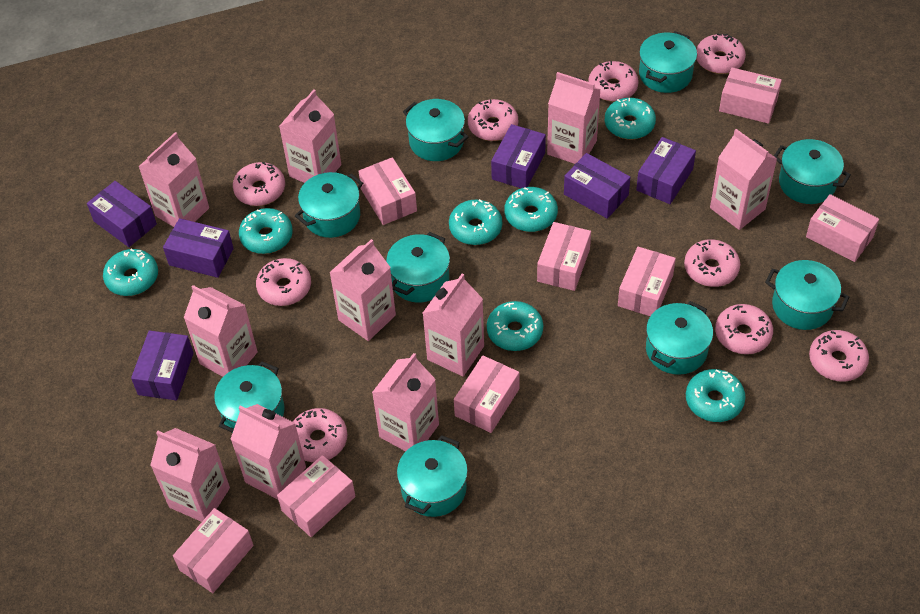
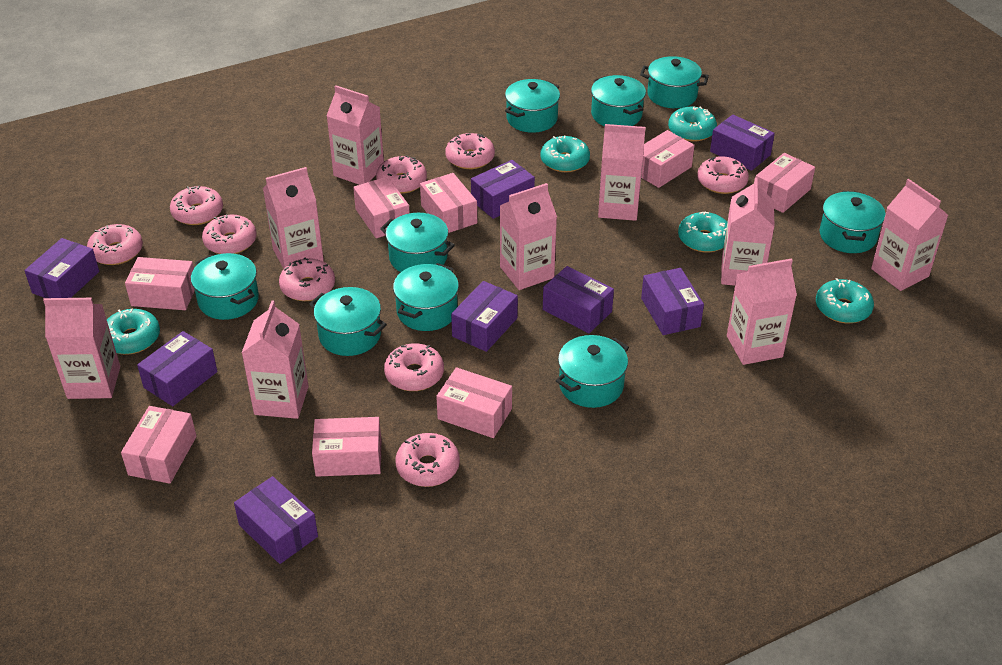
pink carton: 10 -> 9
purple box: 6 -> 8
turquoise donut: 7 -> 5

